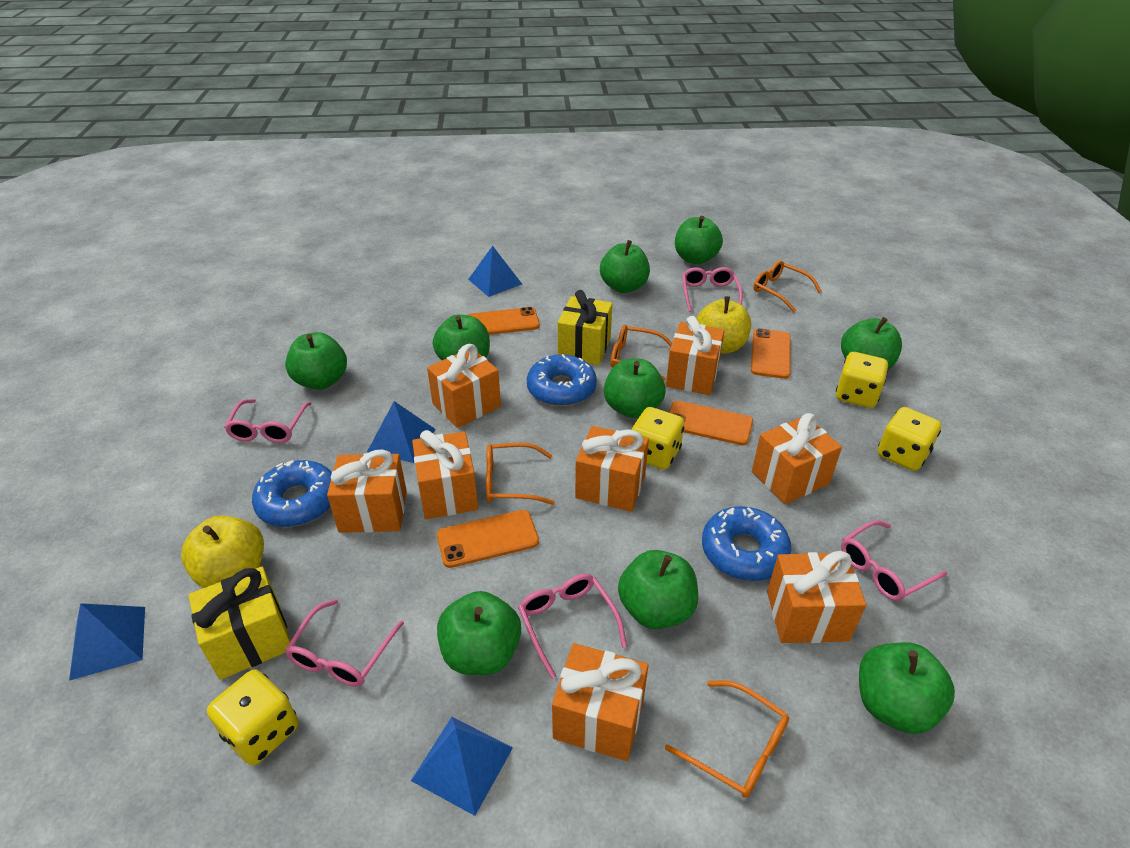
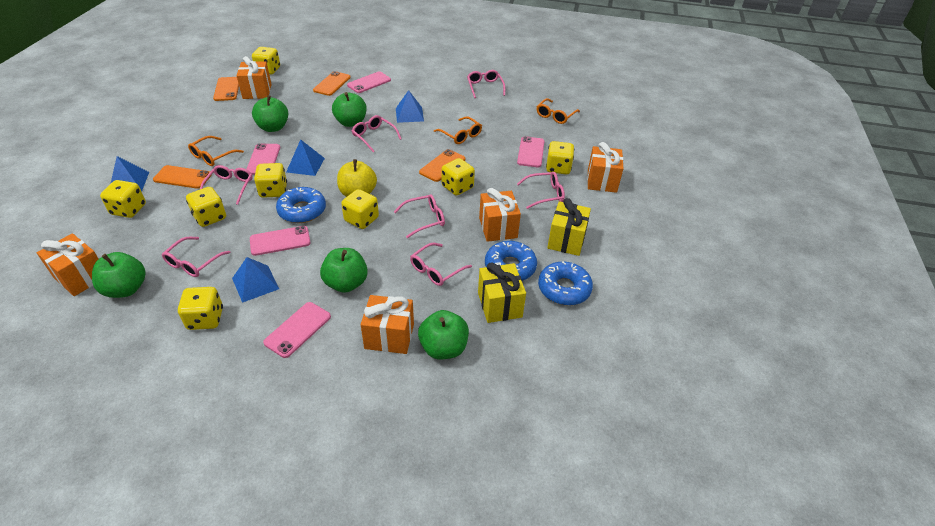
green apple: 9 -> 5
orange gift: 8 -> 5
orange glasses: 4 -> 3
pink glasses: 5 -> 7
pink phone: 0 -> 5
yellow apple: 2 -> 1
yellow dice: 4 -> 8

